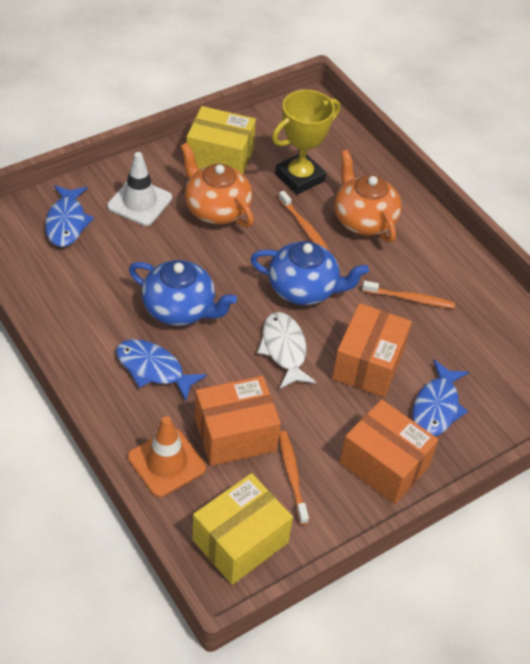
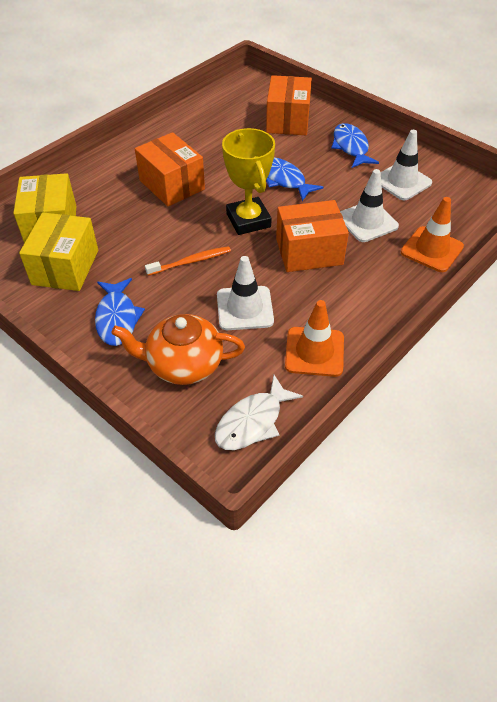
blue teapot: 2 -> 0
orange teapot: 2 -> 1
orange toothbrush: 3 -> 1
orange traffic cone: 1 -> 2
white traffic cone: 1 -> 3

